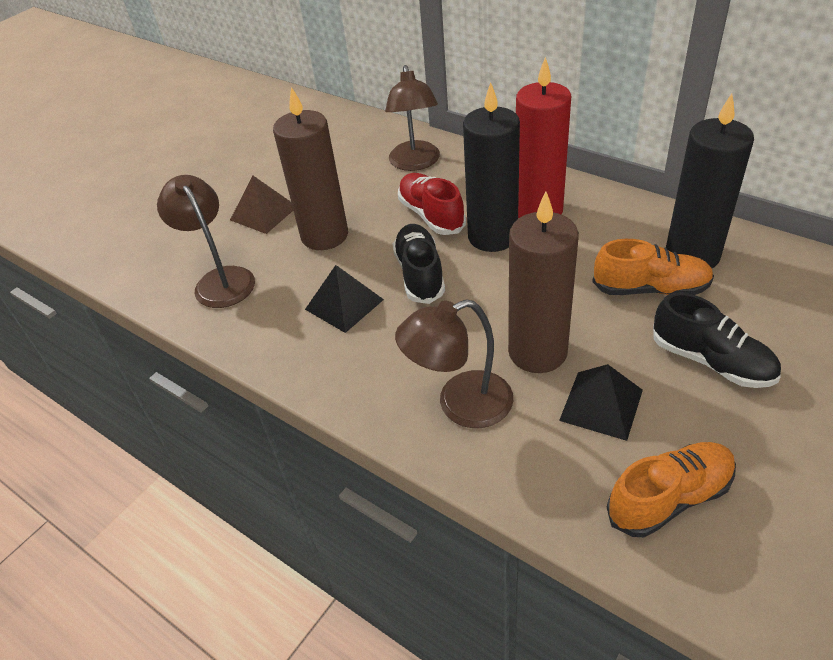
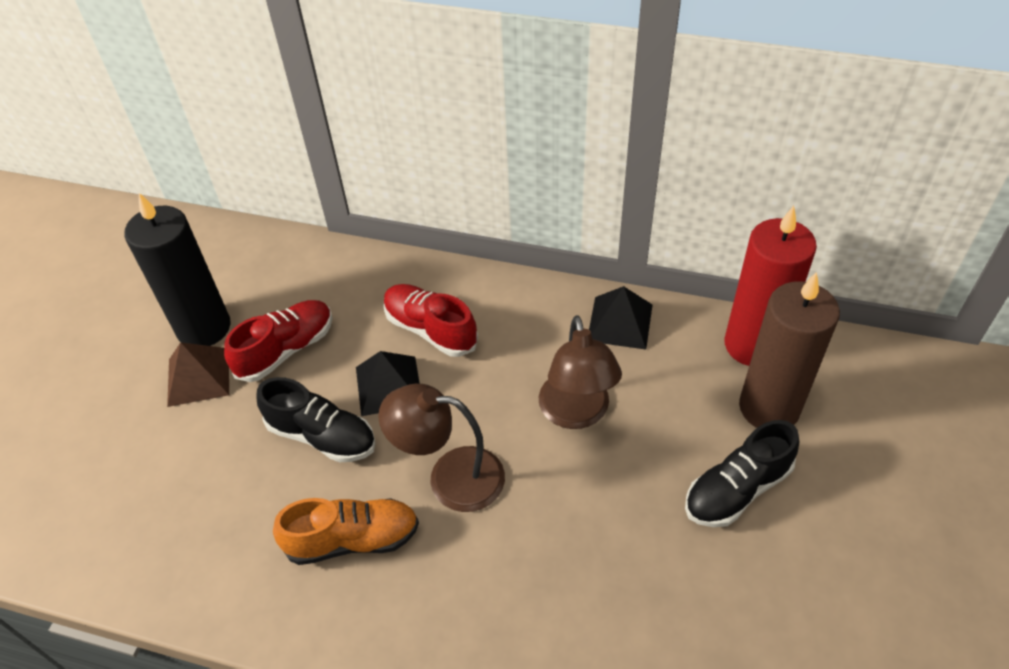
black candle: 2 -> 1
brown candle: 2 -> 1
brown lamp: 3 -> 2
orange shoe: 2 -> 1
red shoe: 1 -> 2

